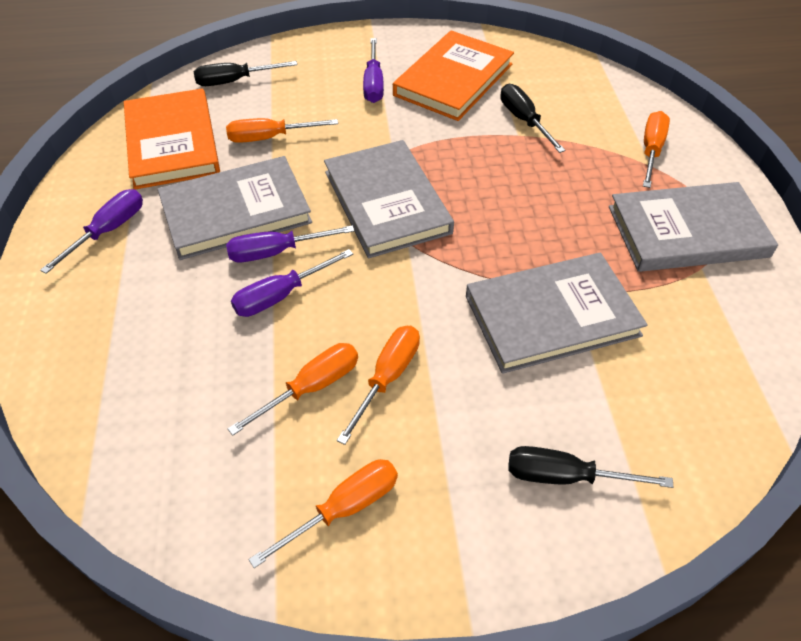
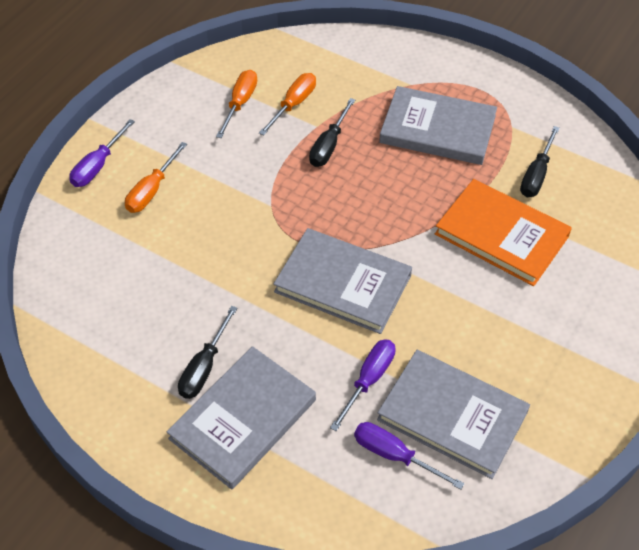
orange book: 2 -> 1
orange screwdriver: 5 -> 3
purple screwdriver: 4 -> 3

